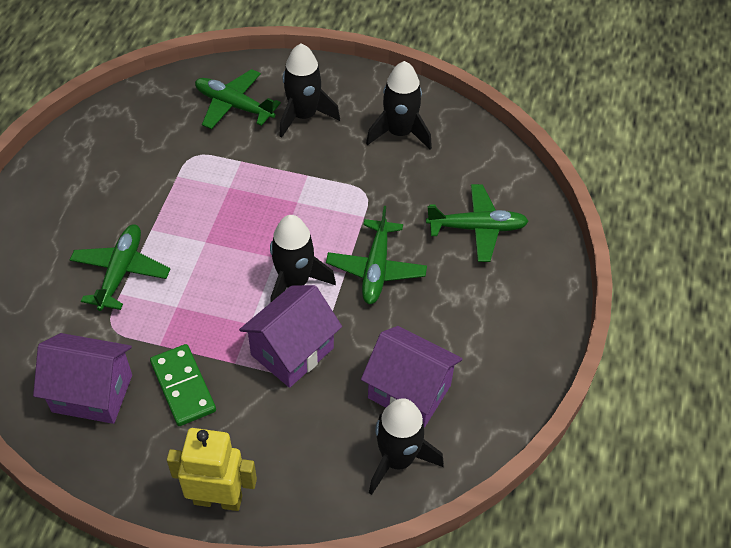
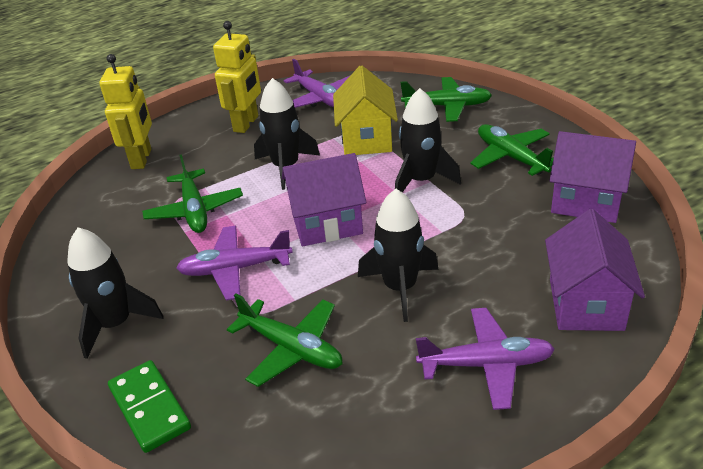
purple plane: 0 -> 3
yellow house: 0 -> 1
yellow robot: 1 -> 2

